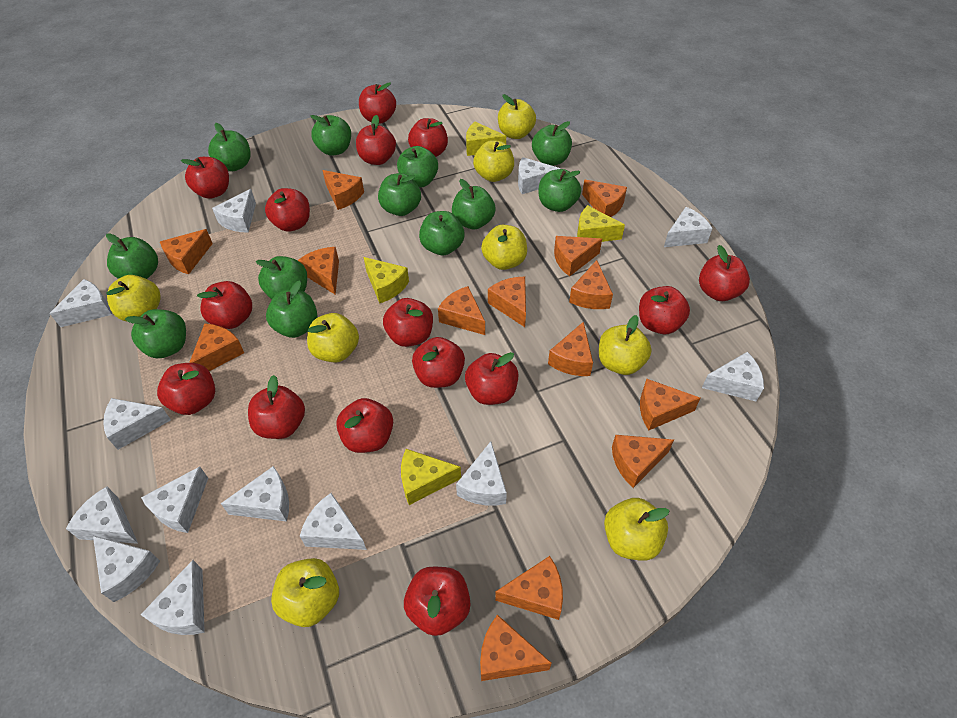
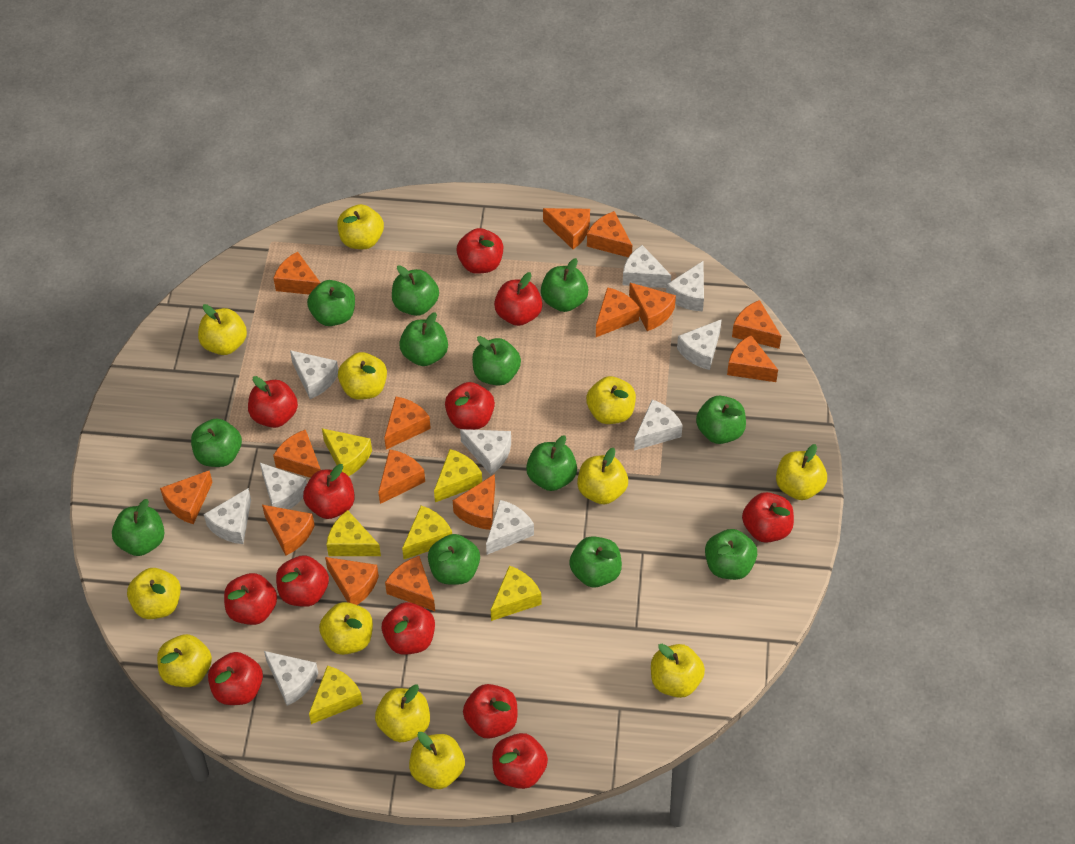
orange cheese: 14 -> 15
red apple: 15 -> 12
white cheese: 13 -> 10
yellow apple: 8 -> 12
yellow cheese: 4 -> 6

